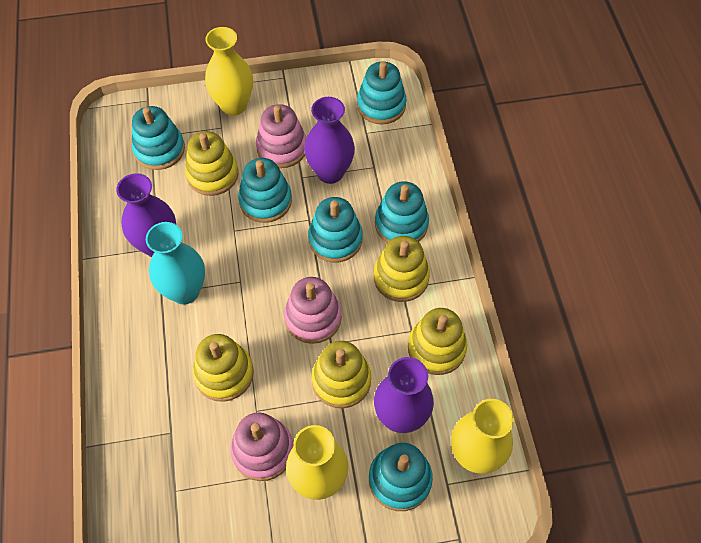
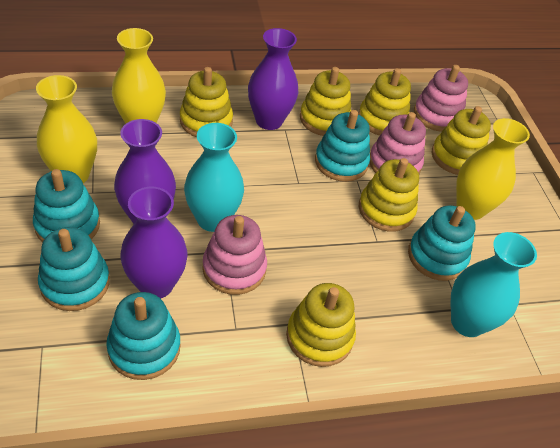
turquoise stacking toy: 6 -> 5
turquoise vase: 1 -> 2
yellow stacking toy: 5 -> 6

